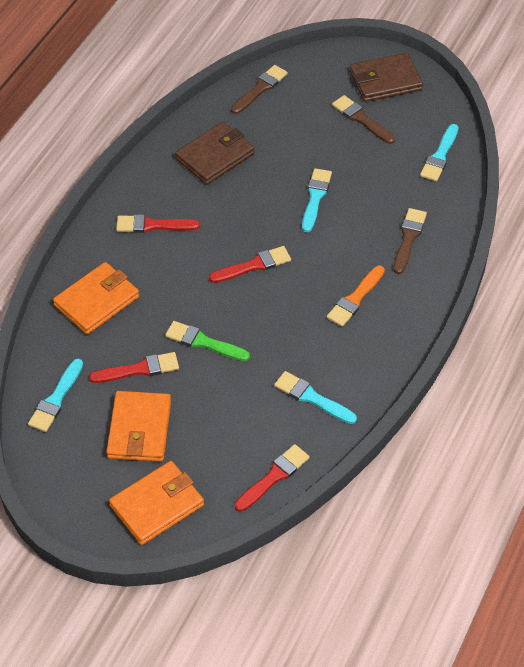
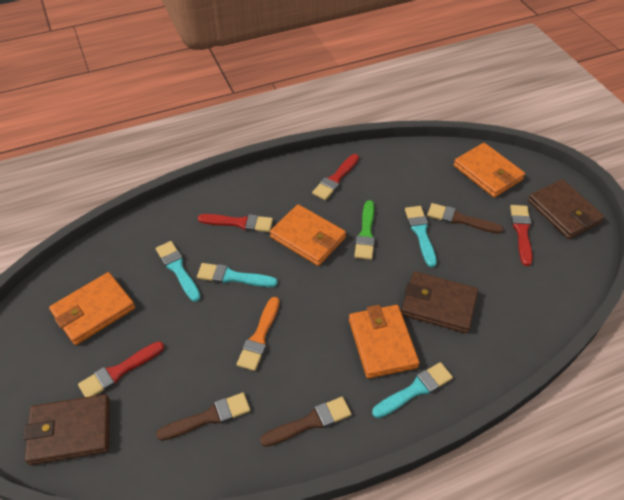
brown wallet: 2 -> 3
orange wallet: 3 -> 4

